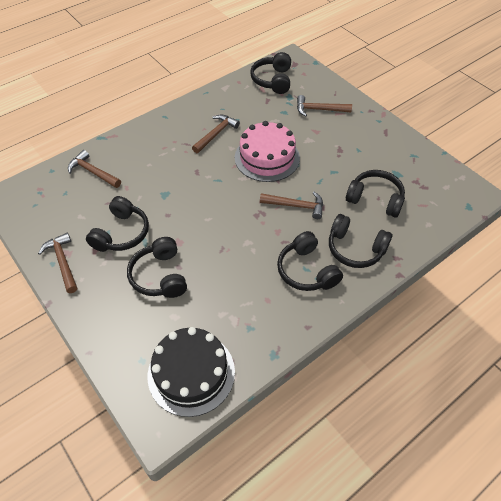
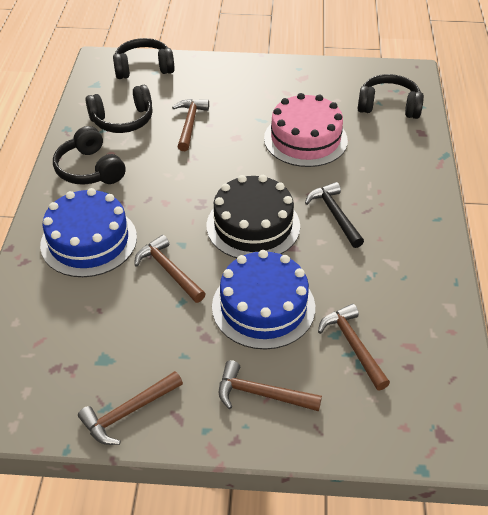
black hammer: 0 -> 1
black headphones: 6 -> 4
blue cake: 0 -> 2

